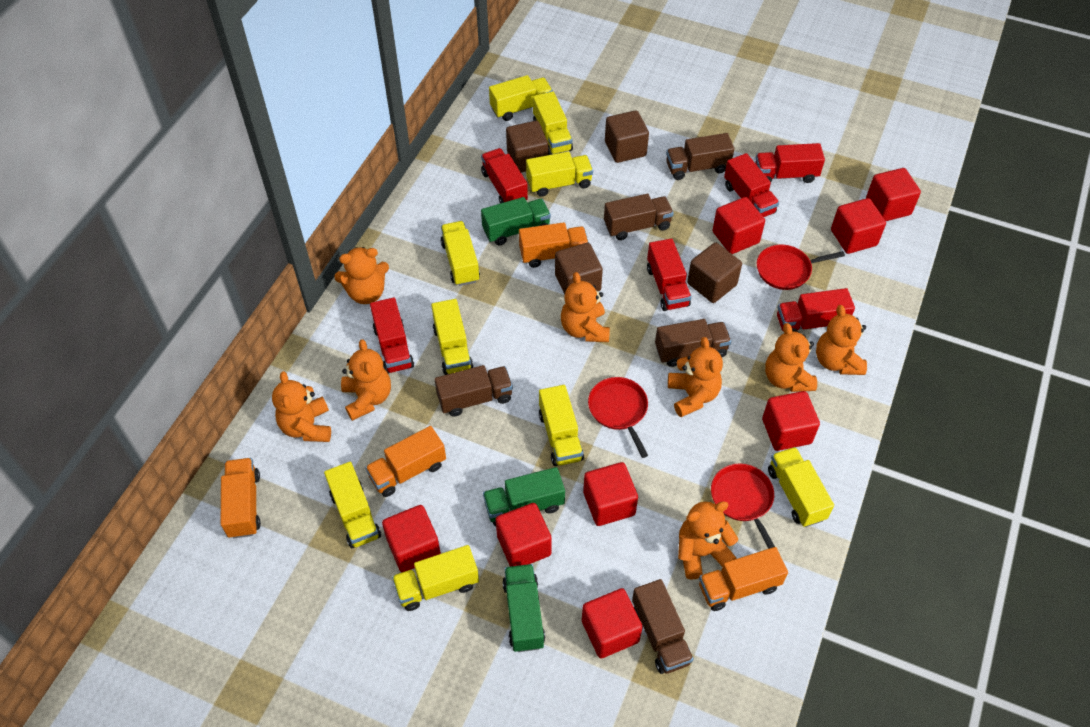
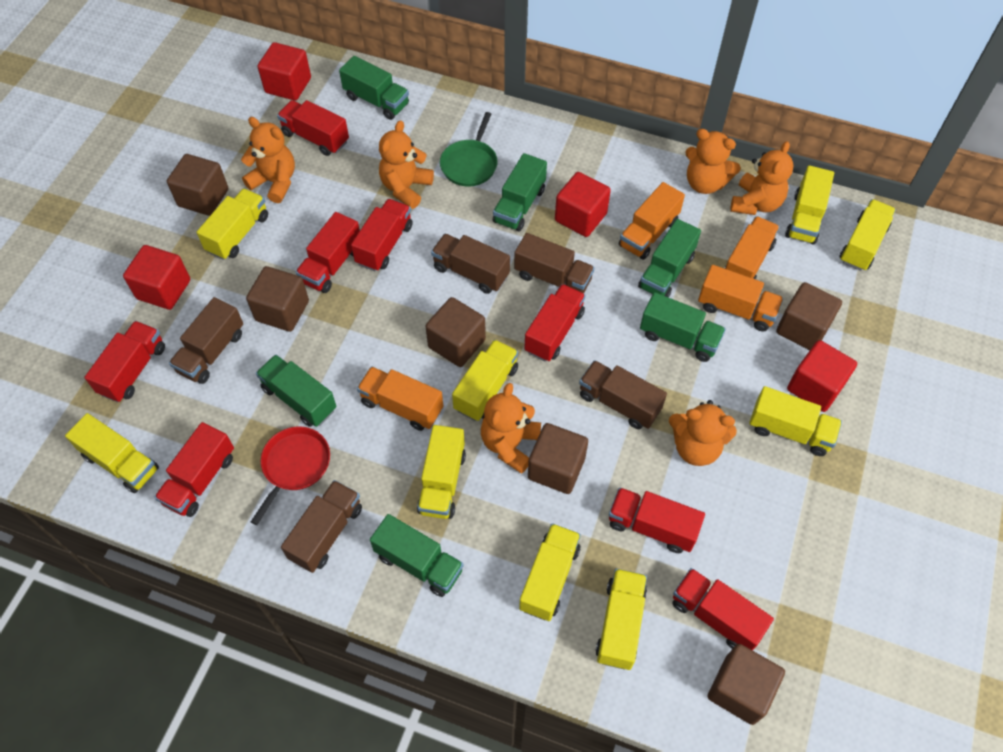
brown cube: 4 -> 6
green pan: 0 -> 1
green truck: 3 -> 6
orange teddy bear: 8 -> 6
red cube: 8 -> 4
red pan: 3 -> 1
red truck: 6 -> 8

